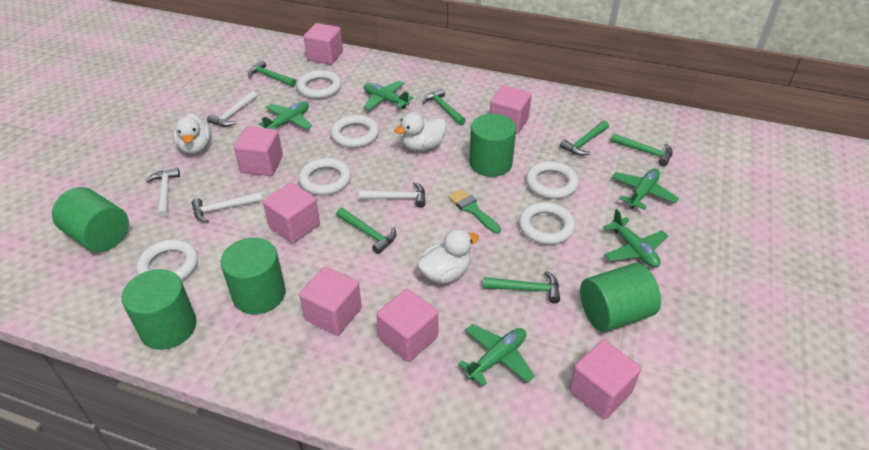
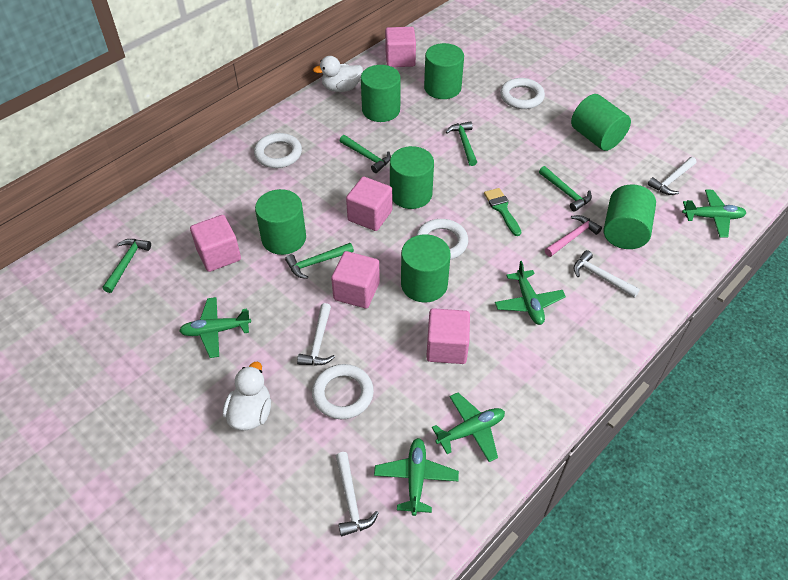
green cylinder: 5 -> 7
green hammer: 6 -> 5
pink cube: 7 -> 5
pink hammer: 0 -> 1
white duck: 3 -> 2
white ring: 6 -> 4

